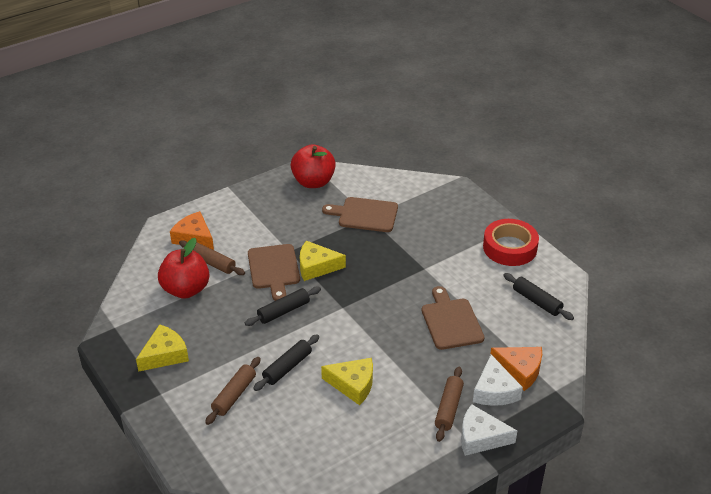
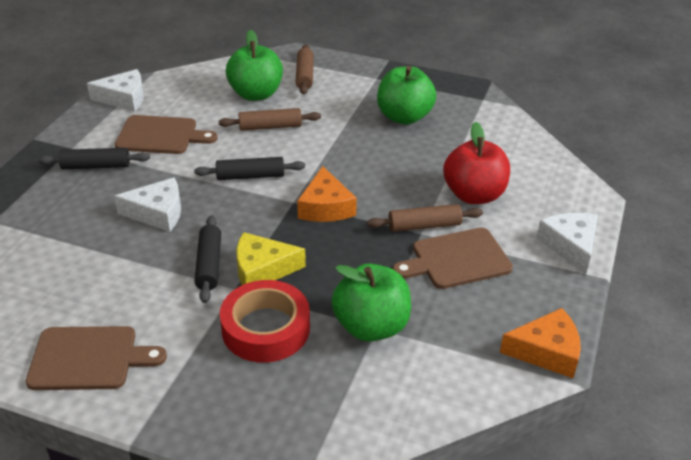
green apple: 0 -> 3
red apple: 2 -> 1
white cheese: 2 -> 3
yellow cheese: 3 -> 1

